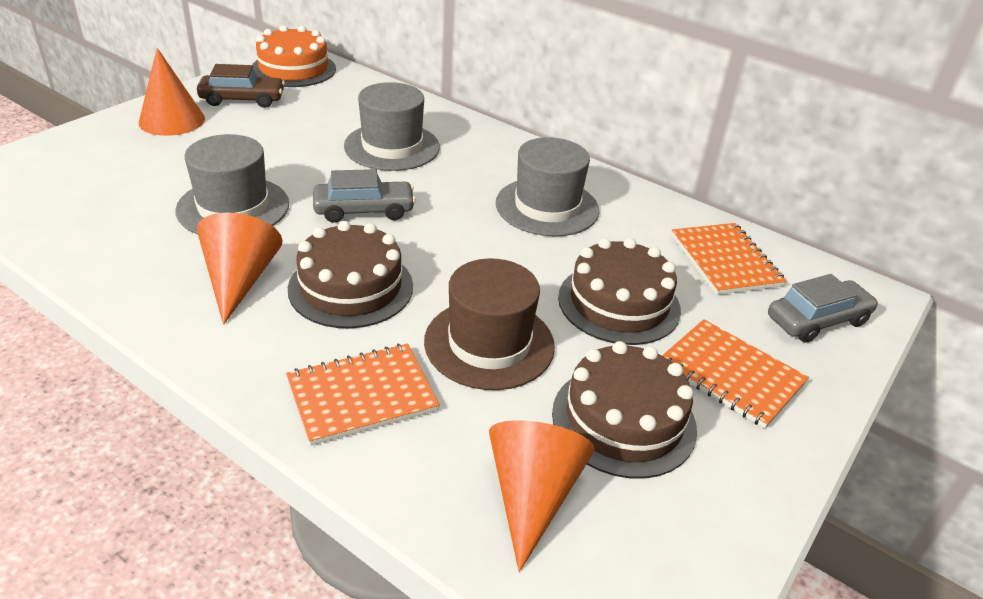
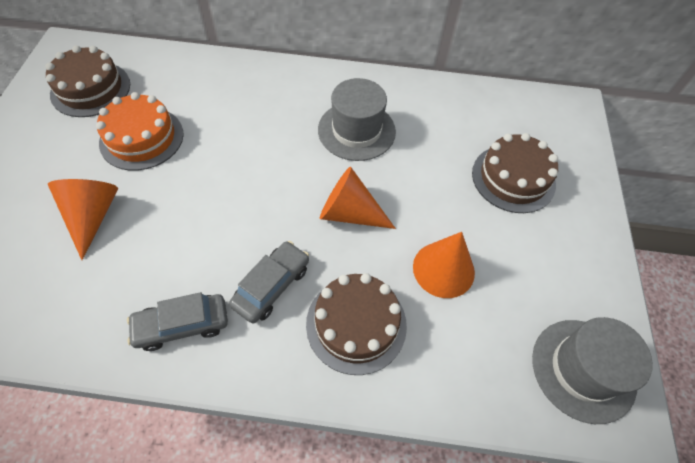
brown car: 1 -> 0
brown hat: 1 -> 0
grey hat: 3 -> 2
orange notebook: 3 -> 0

